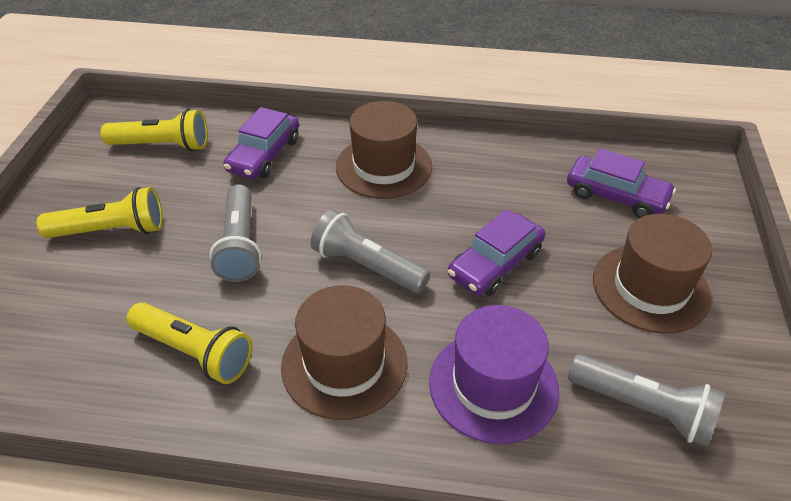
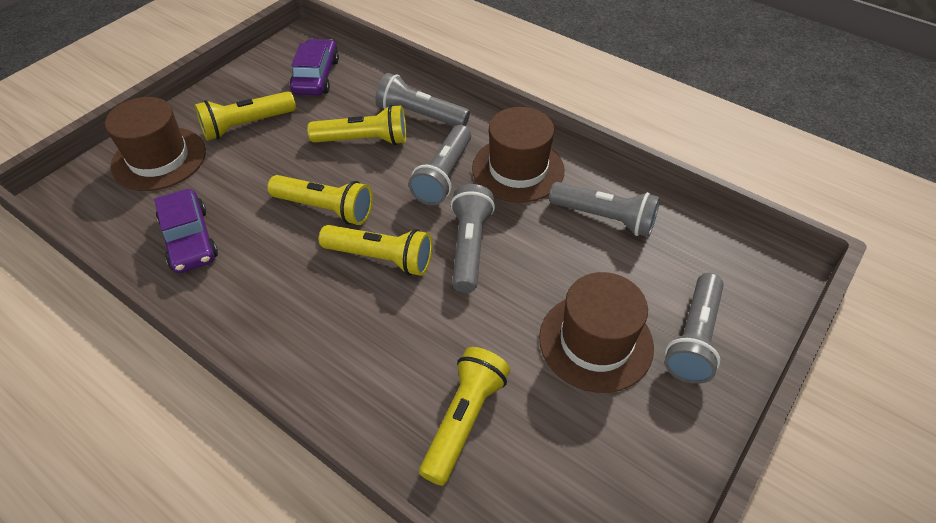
grey flashlight: 3 -> 5
purple car: 3 -> 2
purple hat: 1 -> 0
yellow flashlight: 3 -> 5

